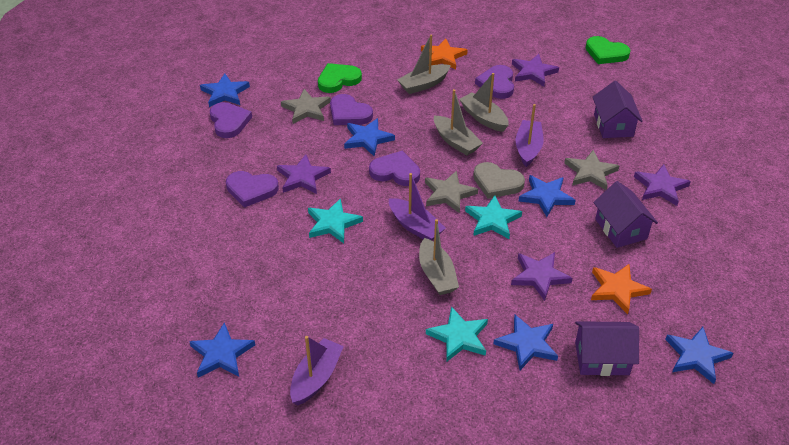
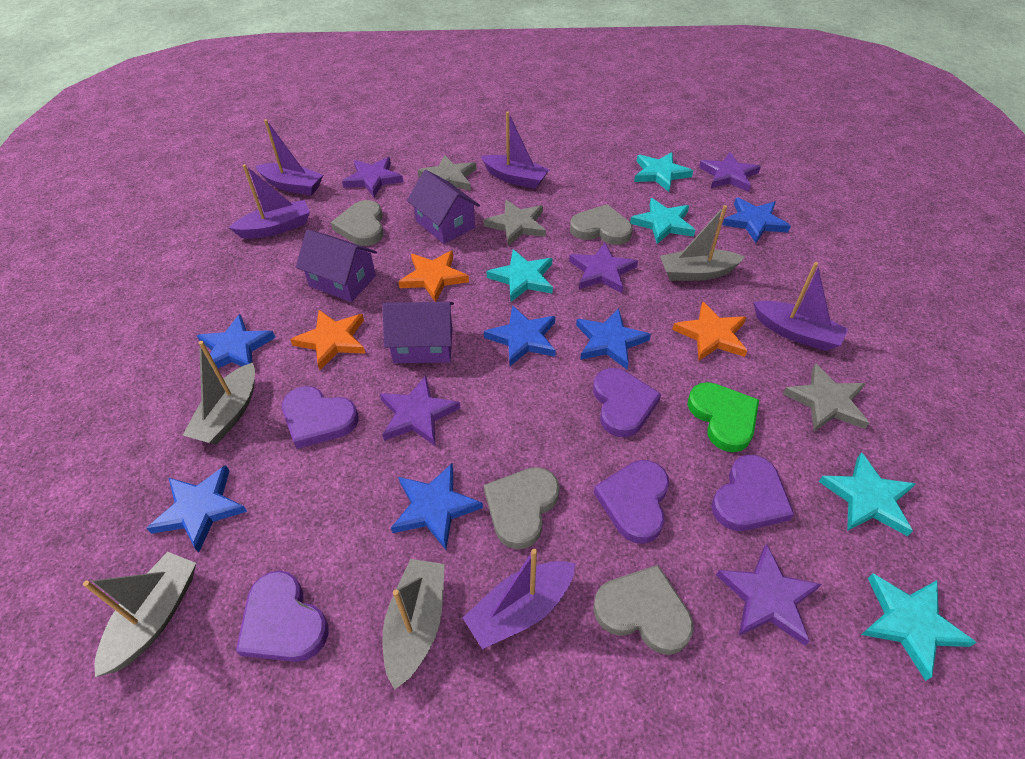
green heart: 2 -> 1
grey heart: 1 -> 4
orange star: 2 -> 3
purple boat: 3 -> 5
purple star: 4 -> 5
turquoise star: 3 -> 5

